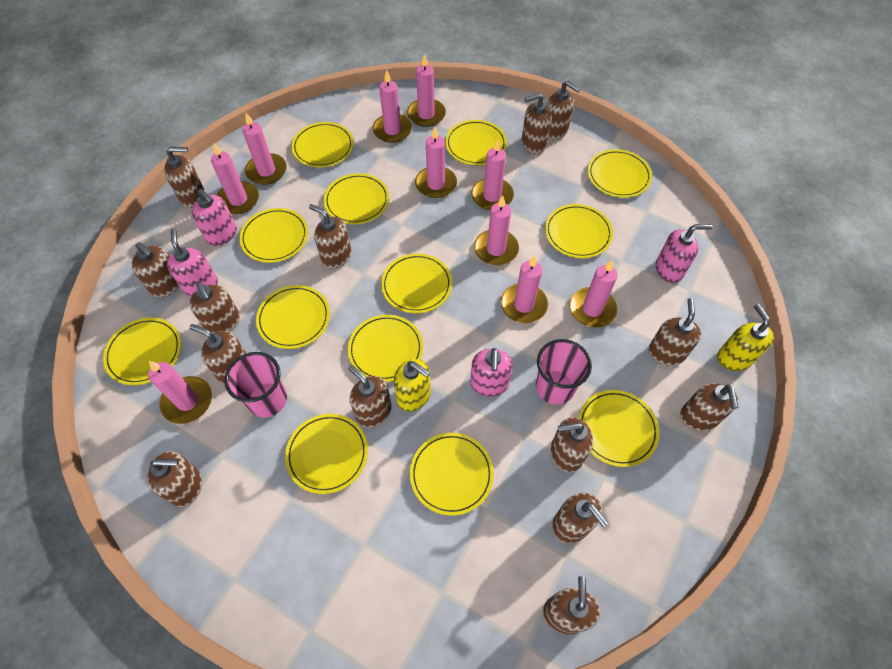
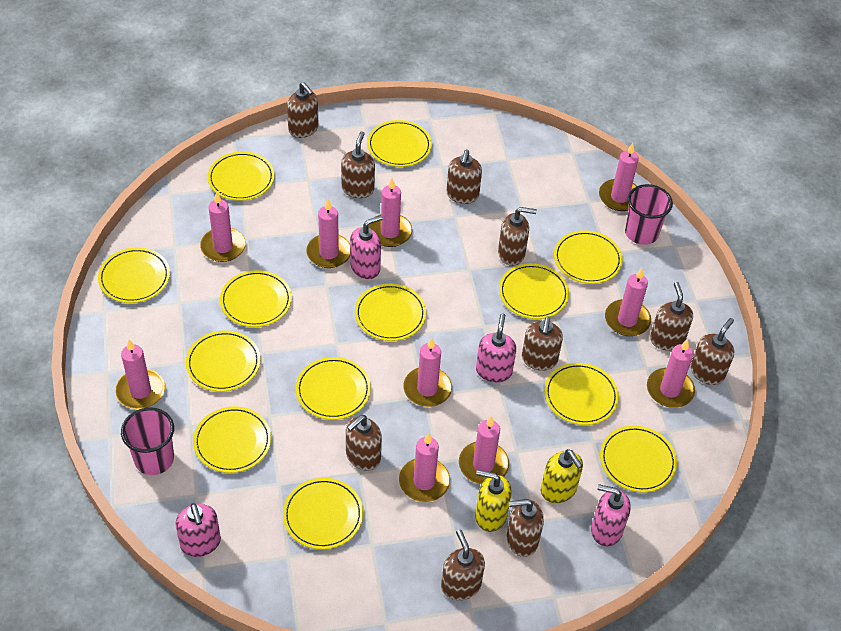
brown soap dispenser: 14 -> 10

